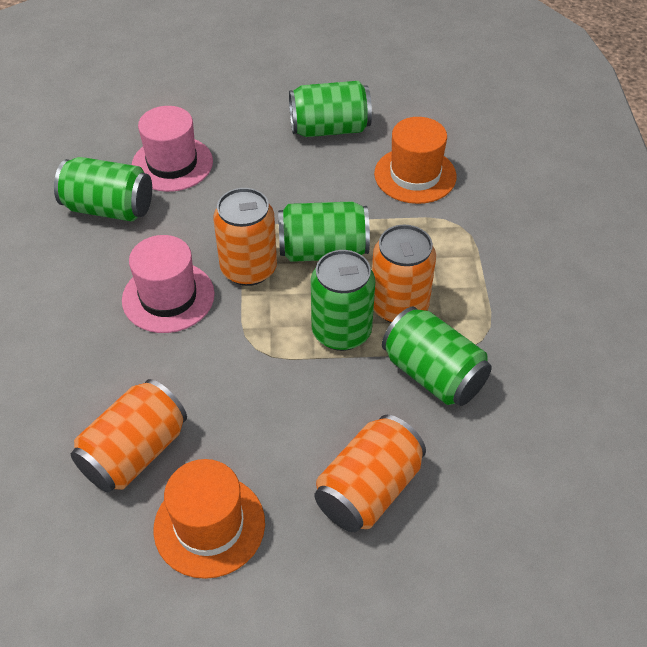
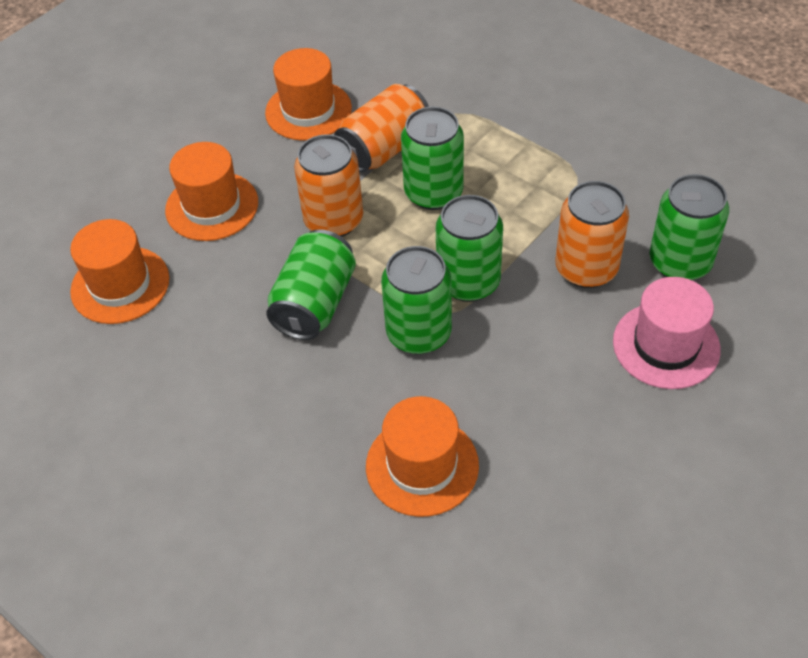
orange can: 4 -> 3
orange hat: 2 -> 4
pink hat: 2 -> 1

